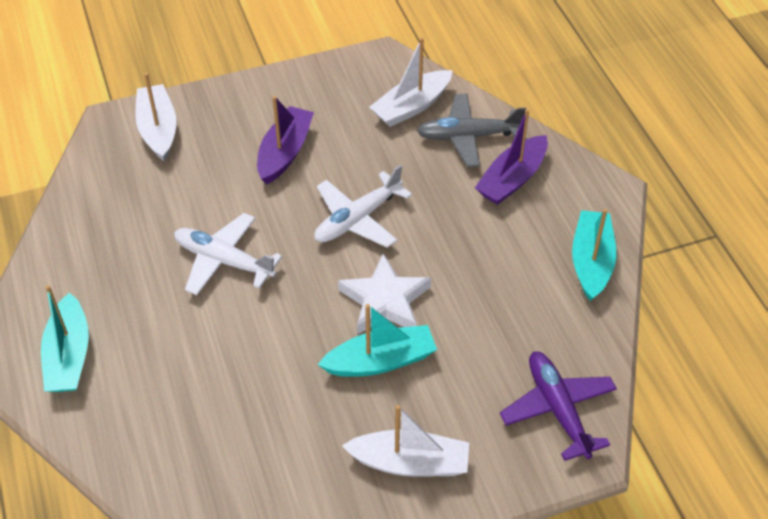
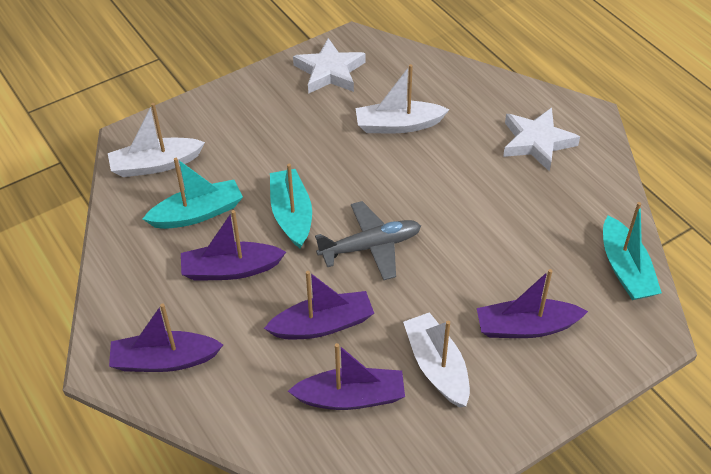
purple boat: 2 -> 5
purple plane: 1 -> 0
white plane: 2 -> 0
white star: 1 -> 2

